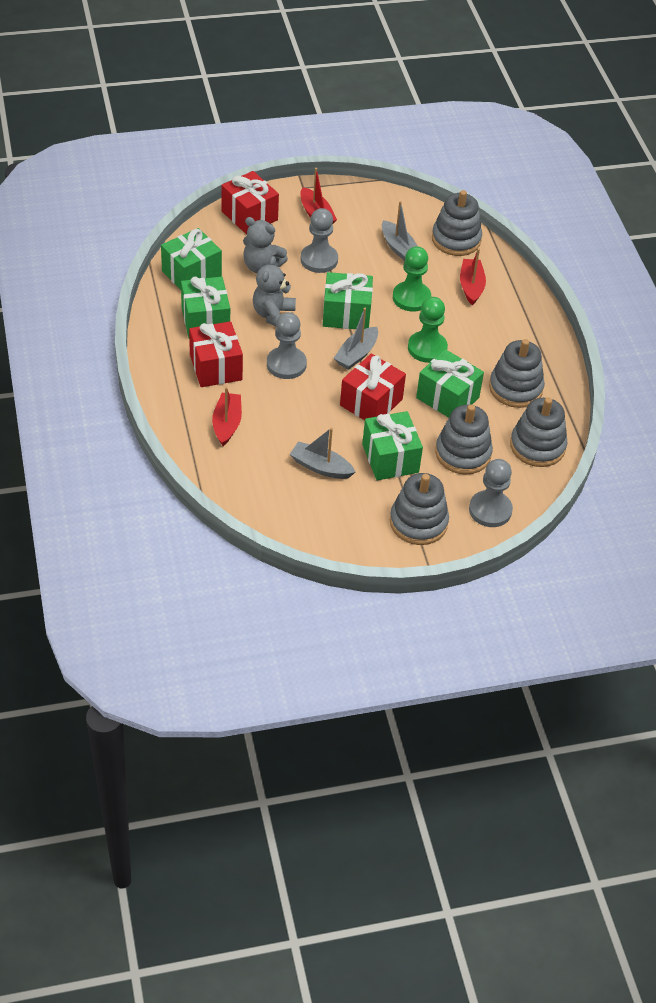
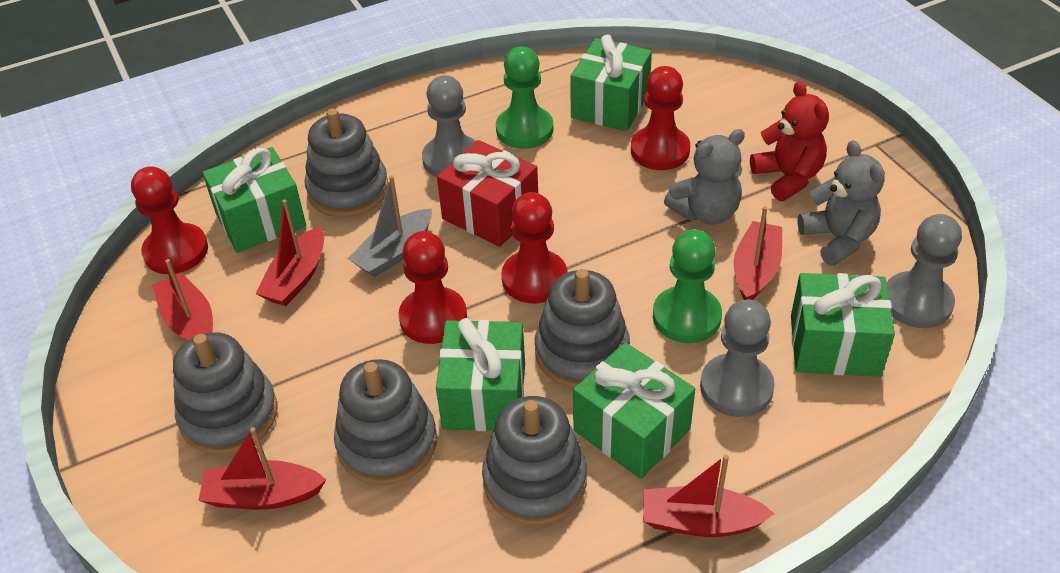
grey boat: 3 -> 1
red boat: 3 -> 5
red gift: 3 -> 1
red pawn: 0 -> 4
red teddy bear: 0 -> 1

